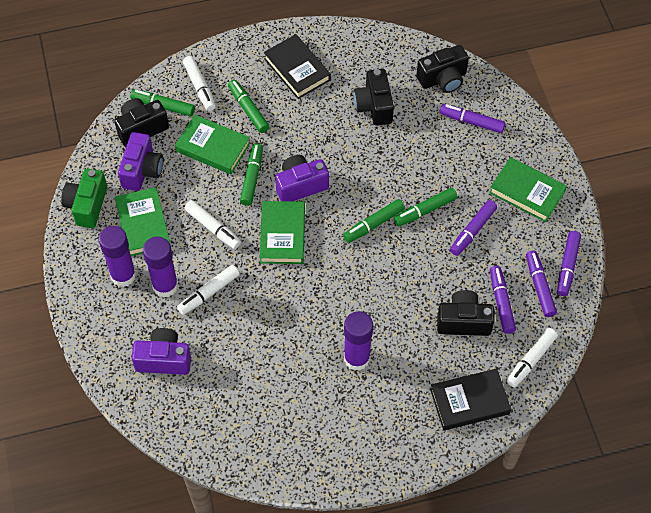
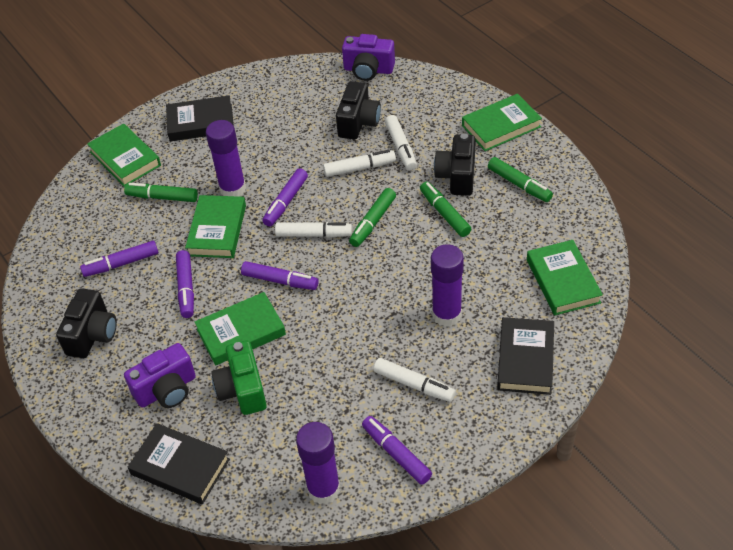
black book: 2 -> 3
black camera: 4 -> 3
green book: 4 -> 5
green marker: 5 -> 4
purple camera: 3 -> 2

